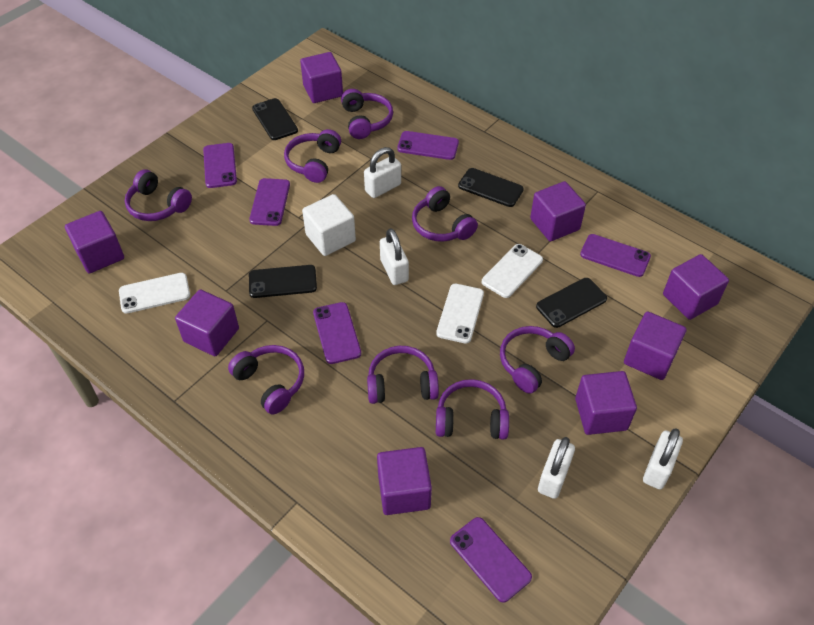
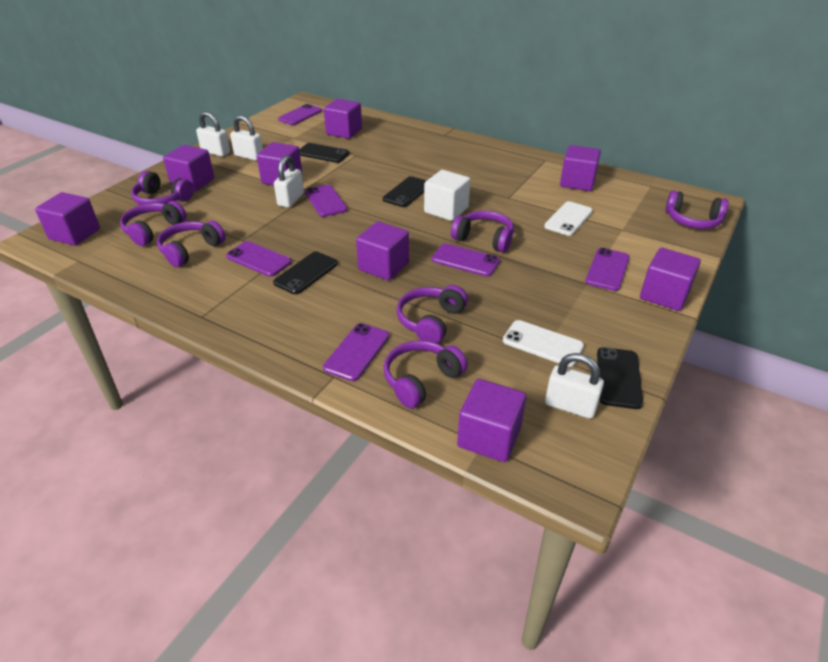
purple headphones: 8 -> 7
white phone: 3 -> 2

